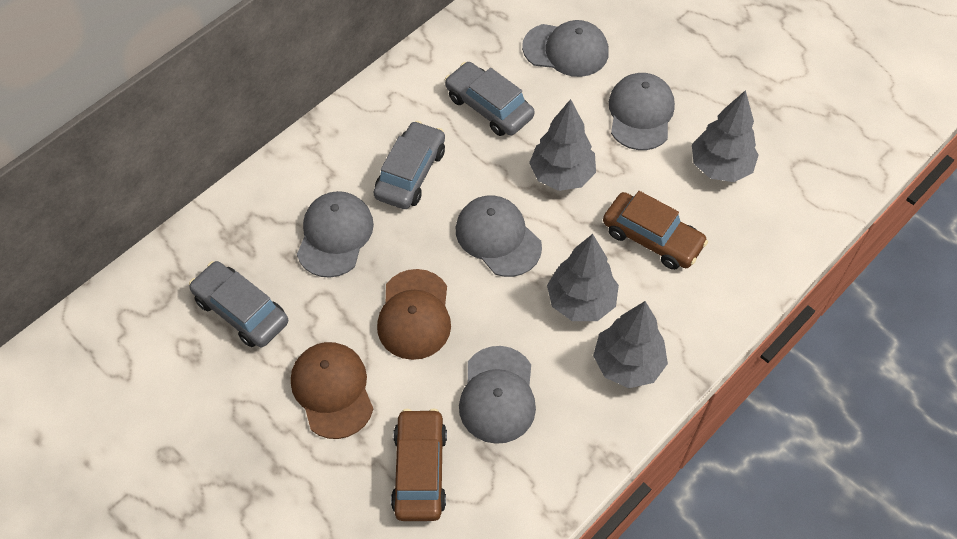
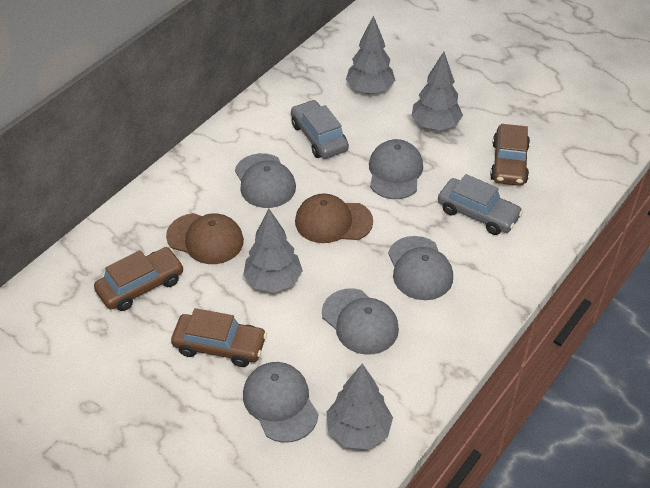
brown car: 2 -> 3
grey car: 3 -> 2

